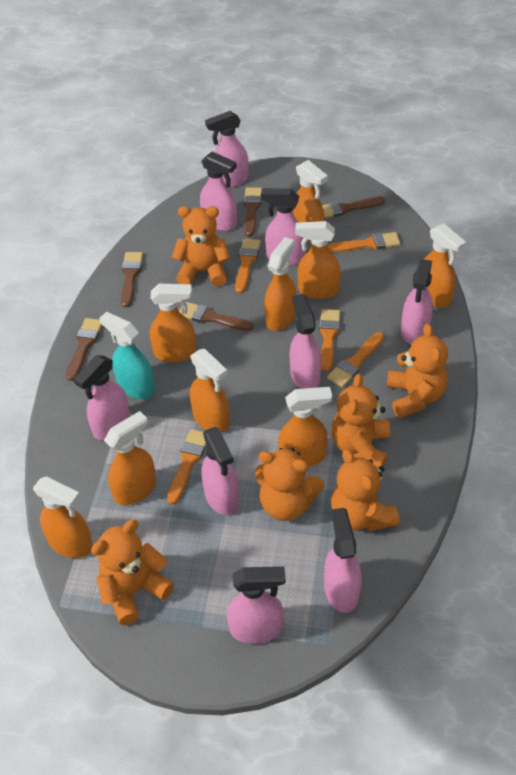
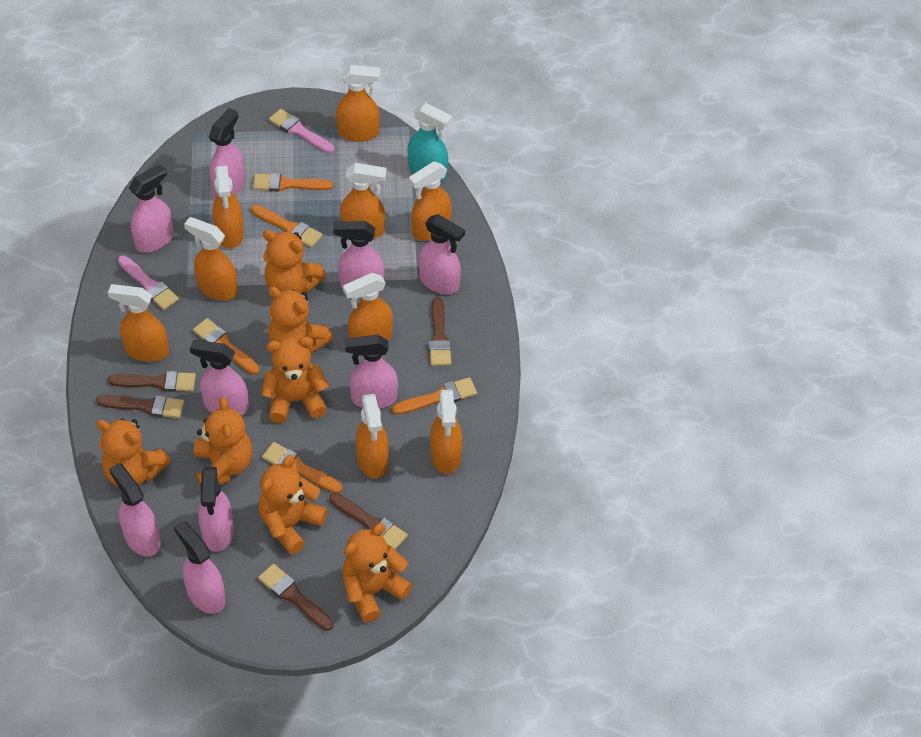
orange teddy bear: 6 -> 7
pink brush: 0 -> 2

